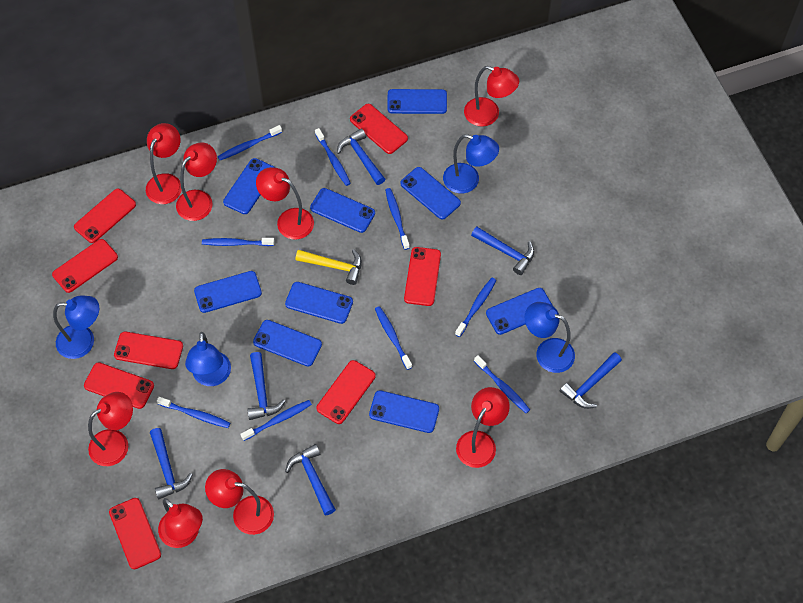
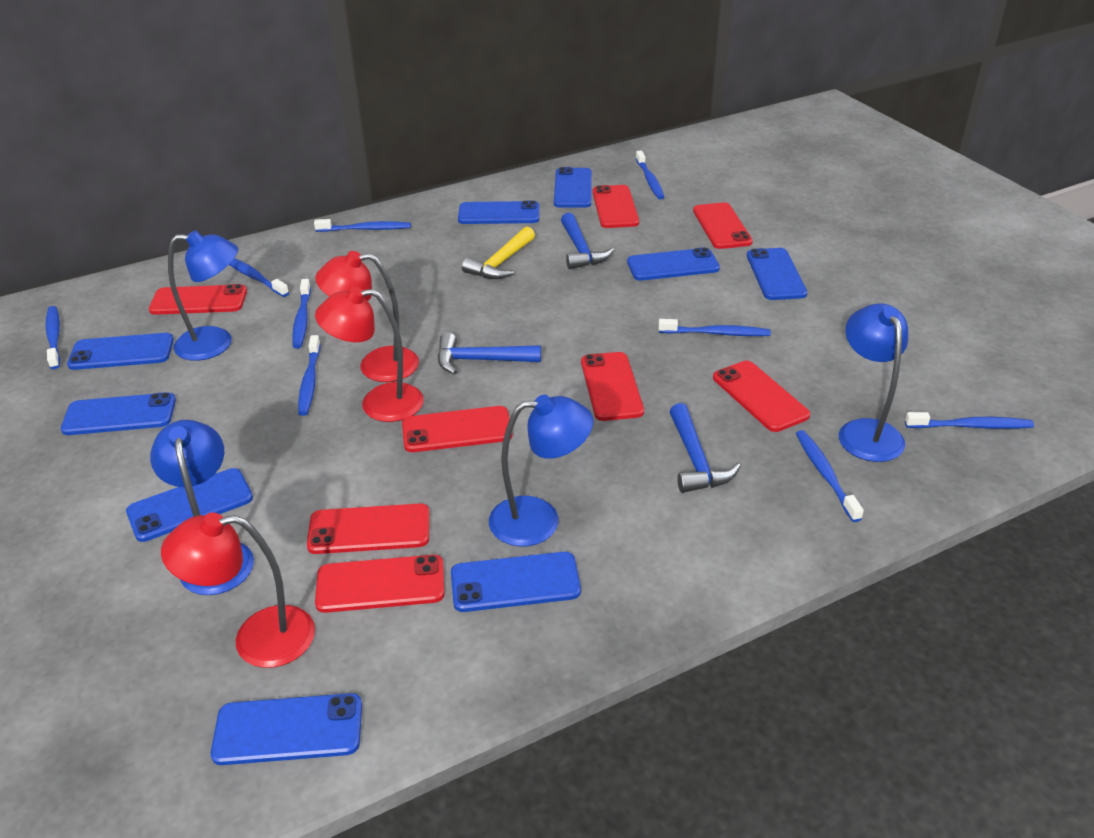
blue hammer: 6 -> 3
red lamp: 8 -> 3

